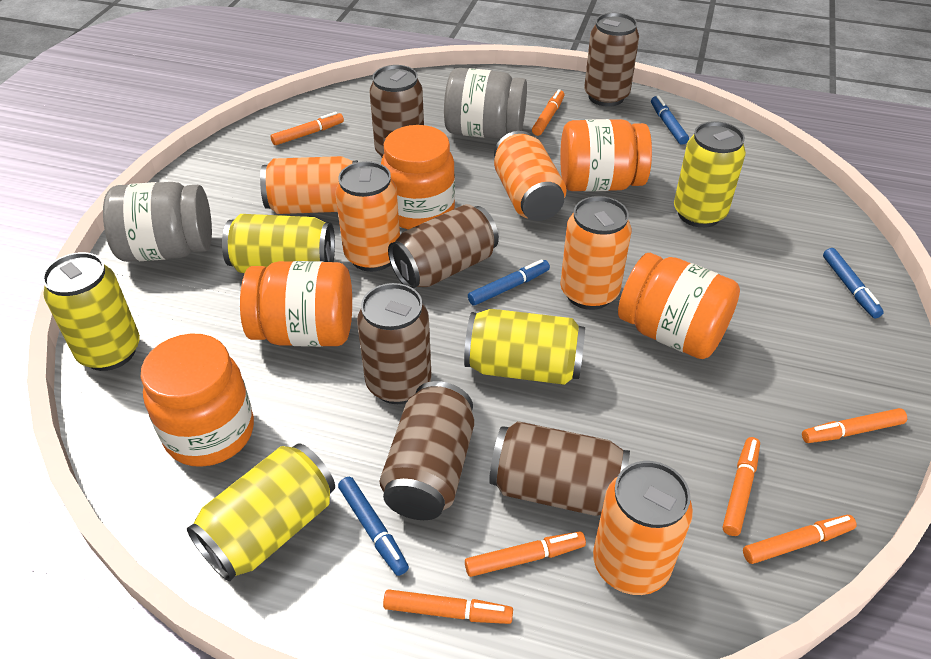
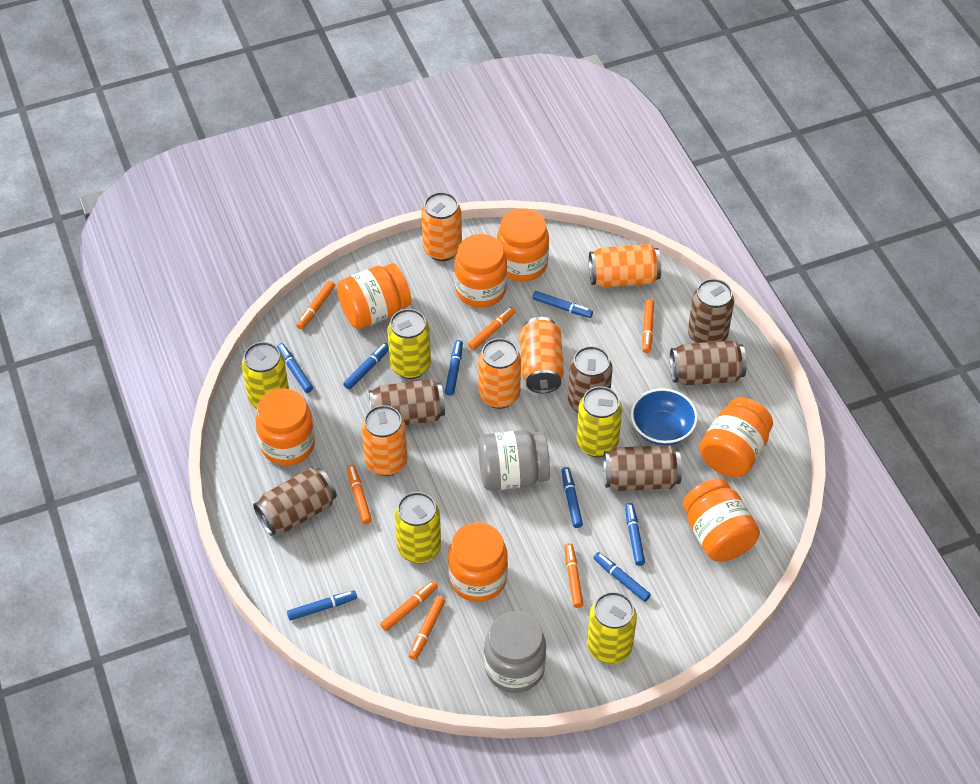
blue bowl: 0 -> 1
blue marker: 4 -> 8
orange jar: 5 -> 7

